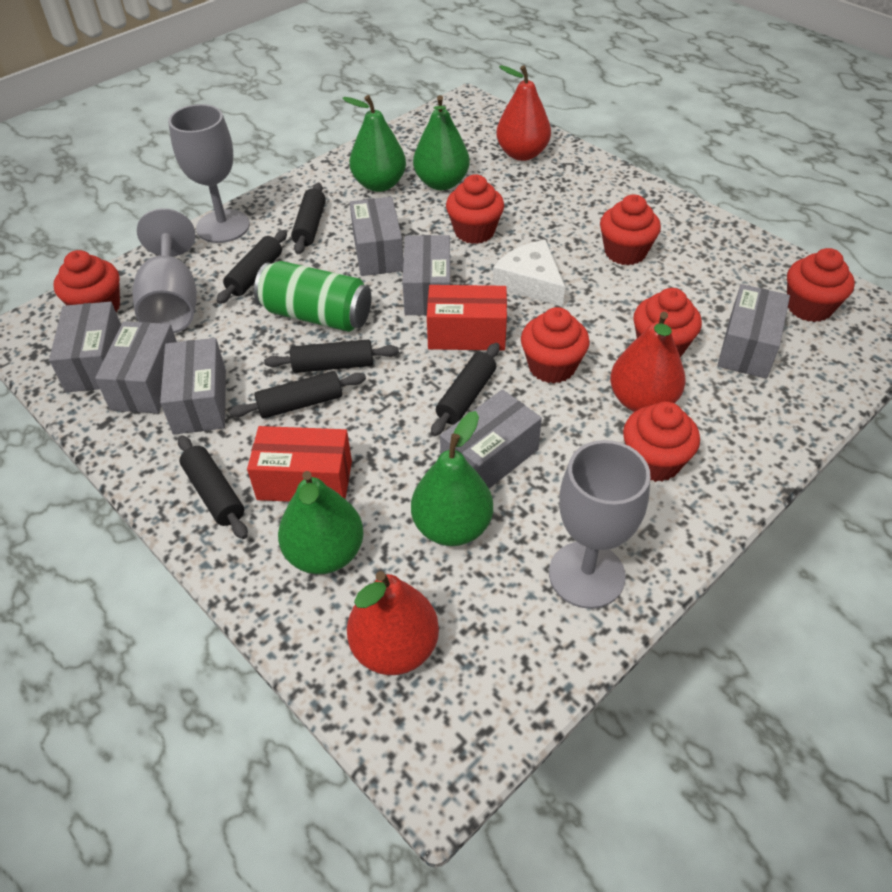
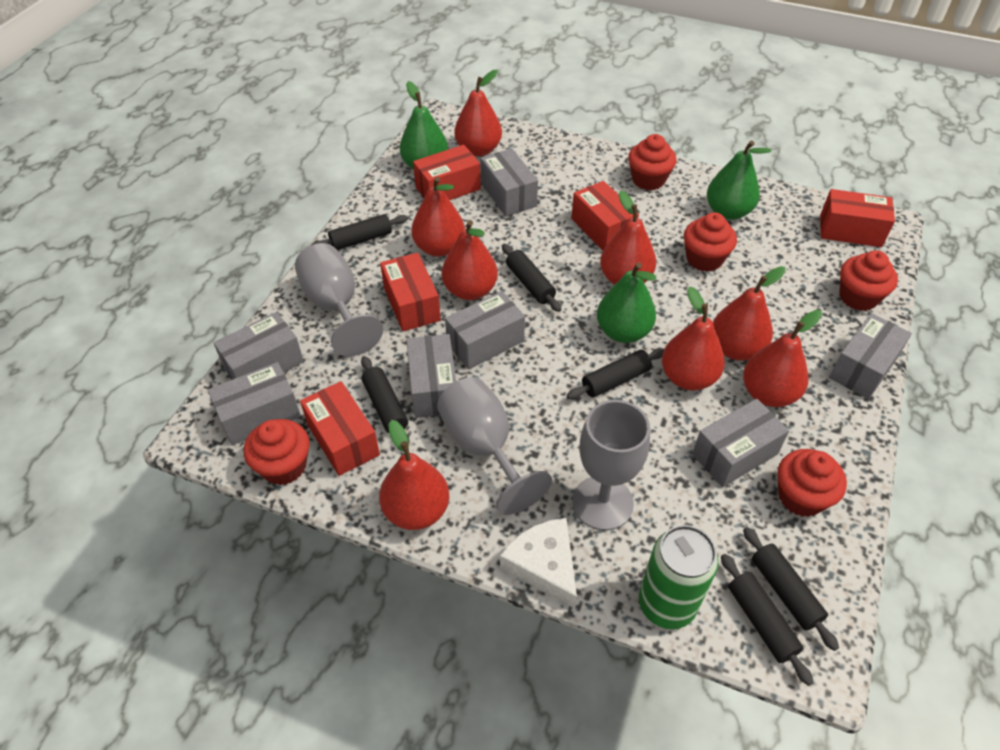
green pear: 4 -> 3
red box: 2 -> 5
red cupcake: 7 -> 5
red pear: 3 -> 8

